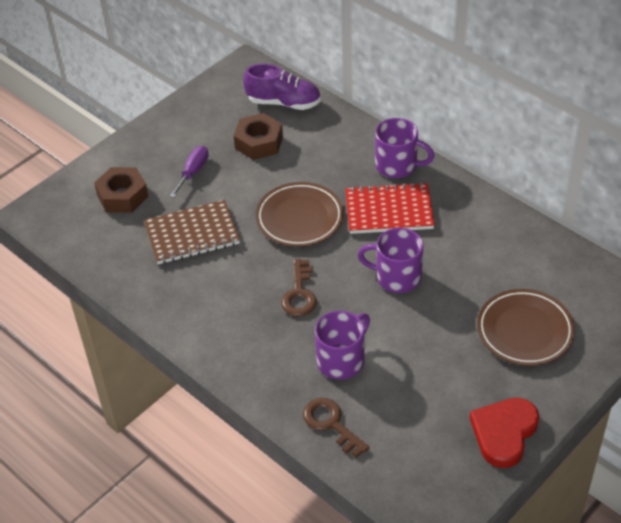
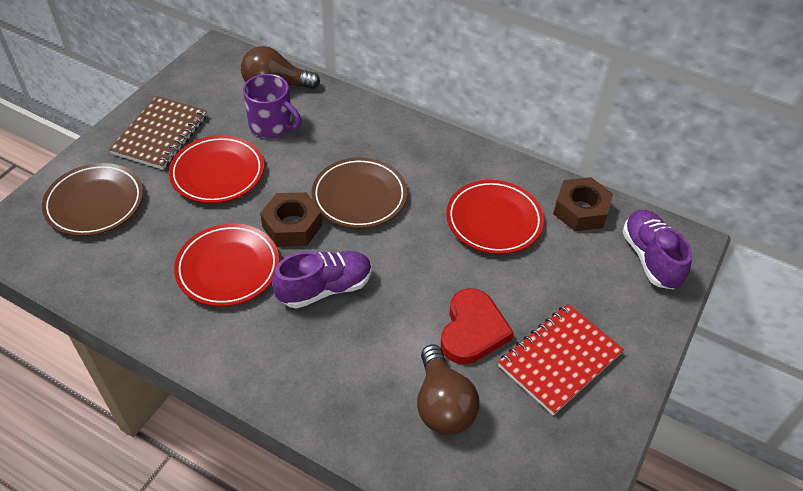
brown key: 2 -> 0
brown light bulb: 0 -> 2
purple mug: 3 -> 1
purple screwdriver: 1 -> 0
purple shoe: 1 -> 2
red plate: 0 -> 3

